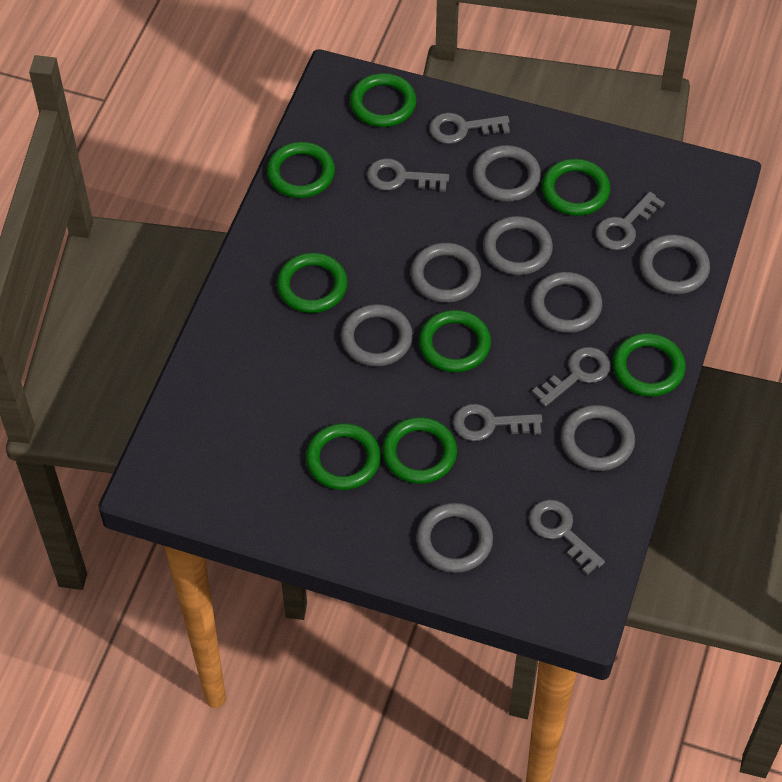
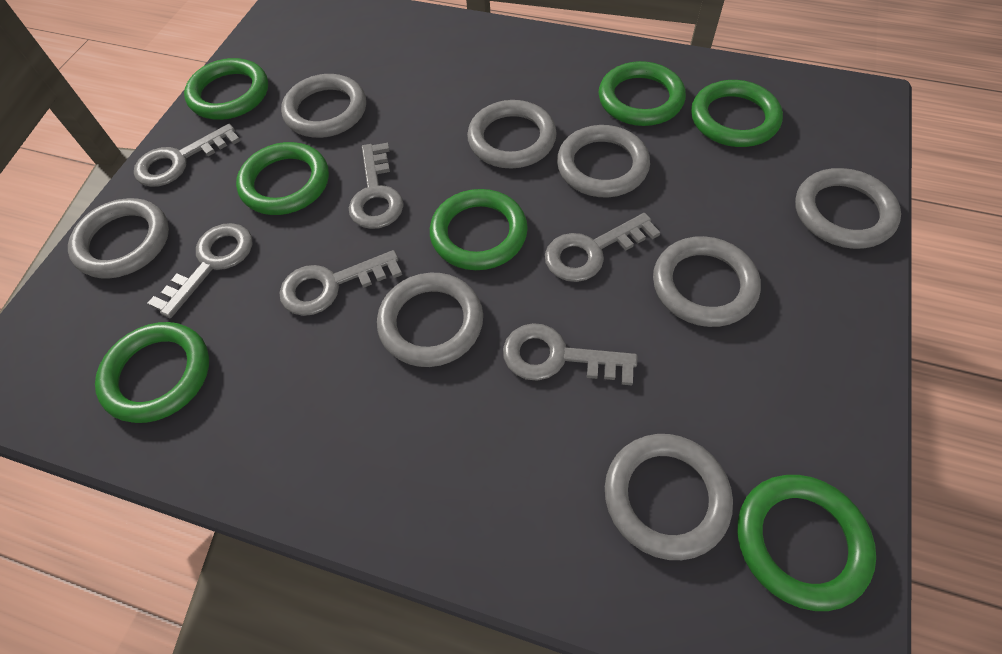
green ring: 8 -> 7

